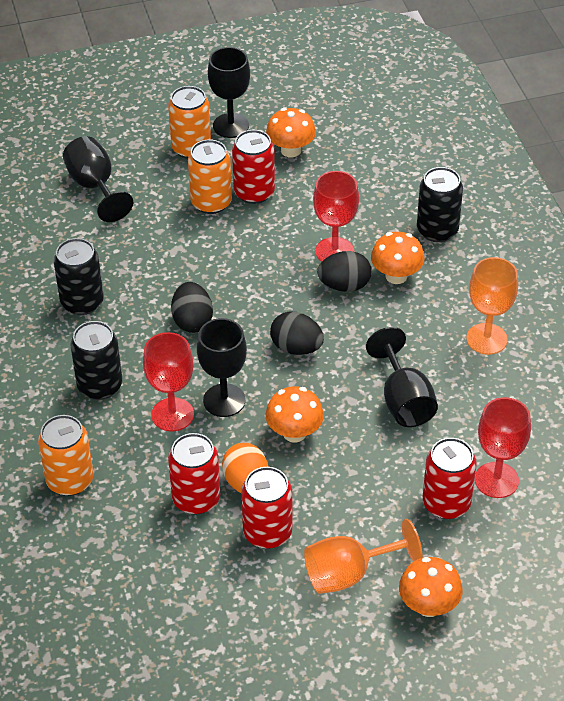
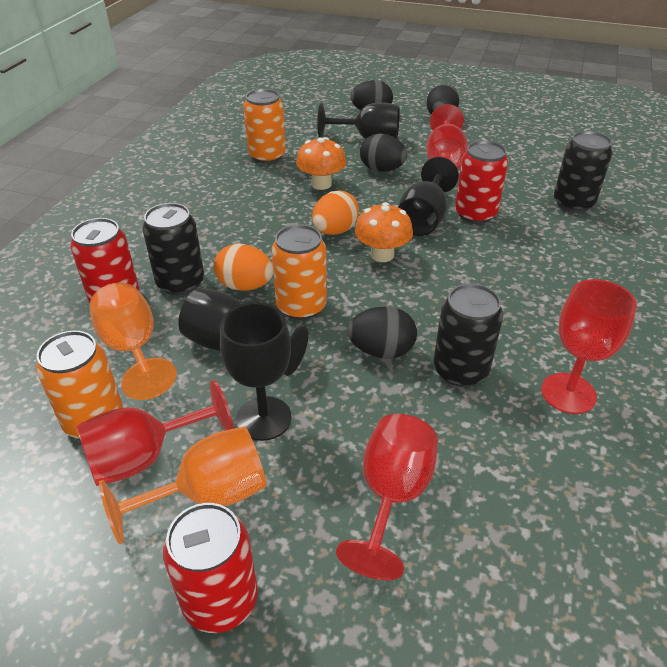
black egg: 3 -> 4
orange egg: 1 -> 2
orange mushroom: 4 -> 2
red can: 4 -> 3
red goblet: 3 -> 4

